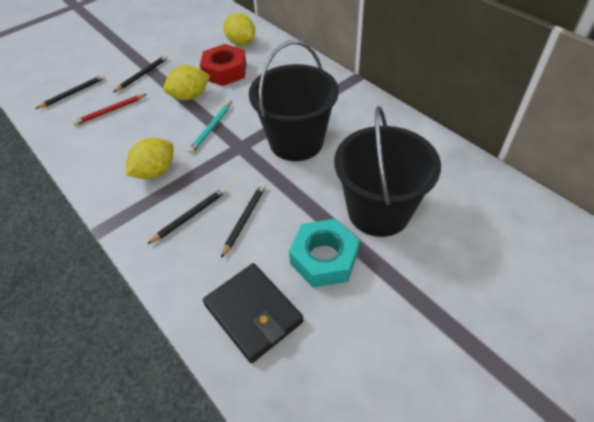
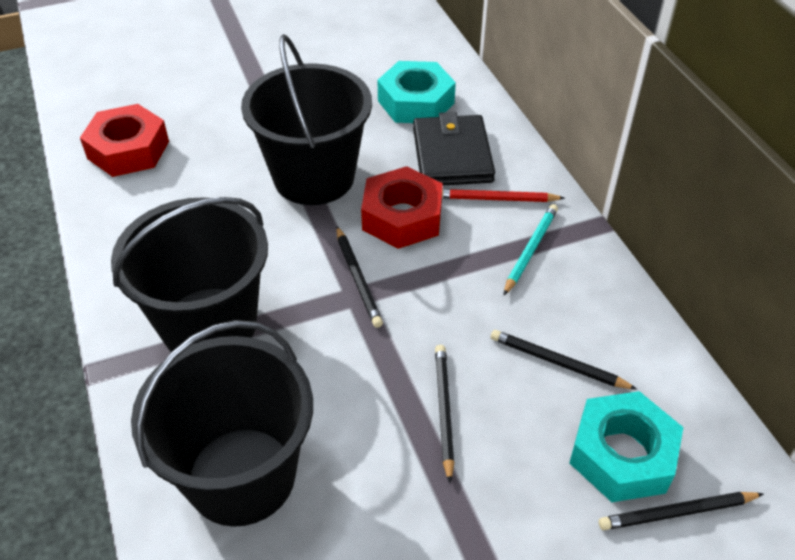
black bucket: 2 -> 3
red nut: 1 -> 2
turquoise nut: 1 -> 2
yellow lemon: 3 -> 0

